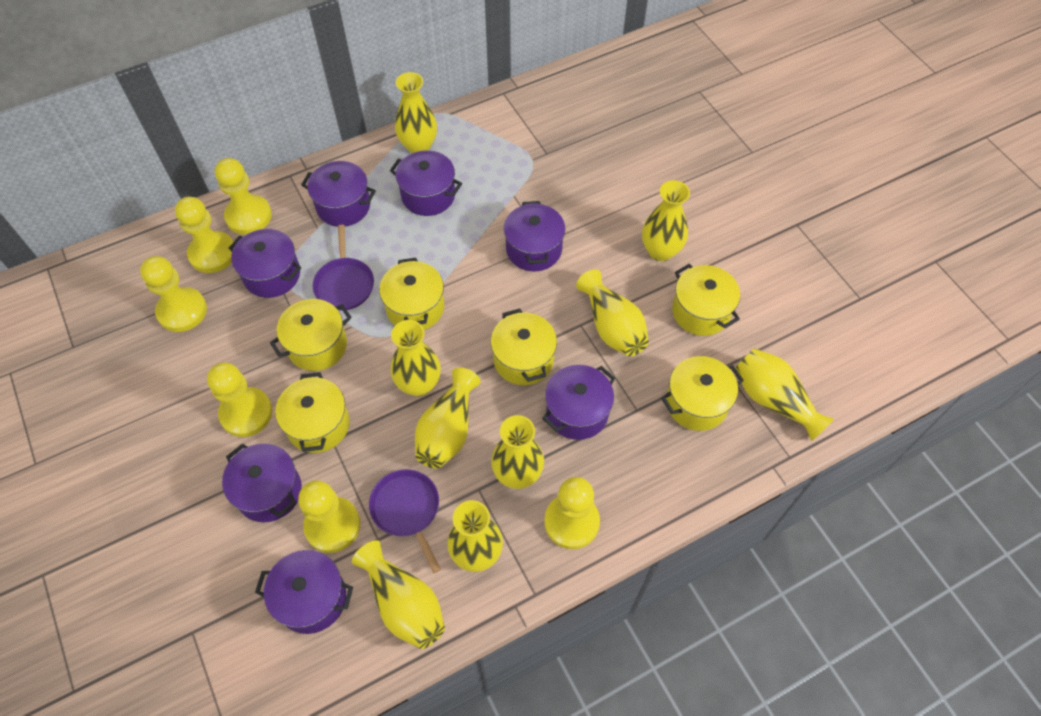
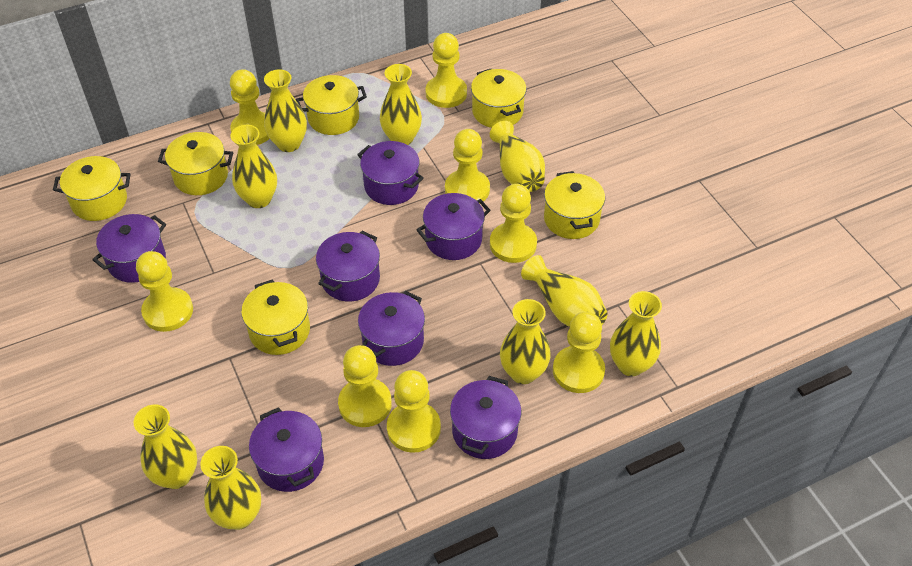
purple pan: 2 -> 0
yellow pawn: 6 -> 8

